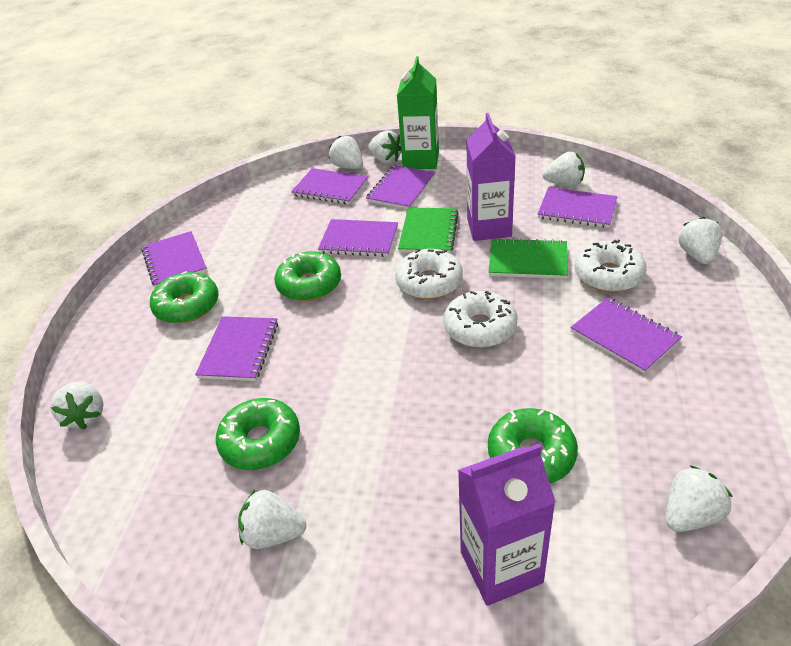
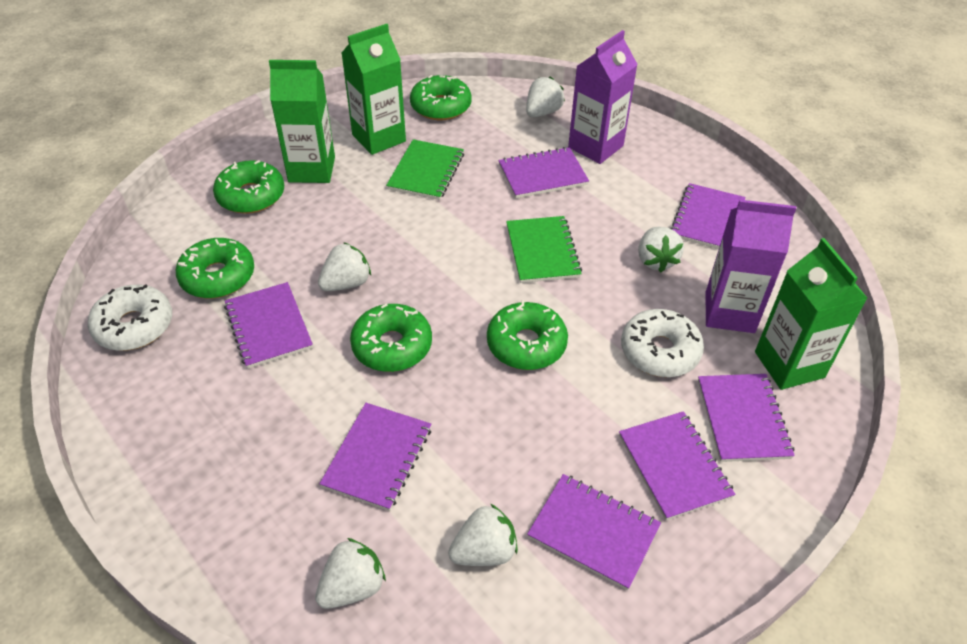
green carton: 1 -> 3
green donut: 4 -> 5
white donut: 3 -> 2
white strawberry: 7 -> 5

